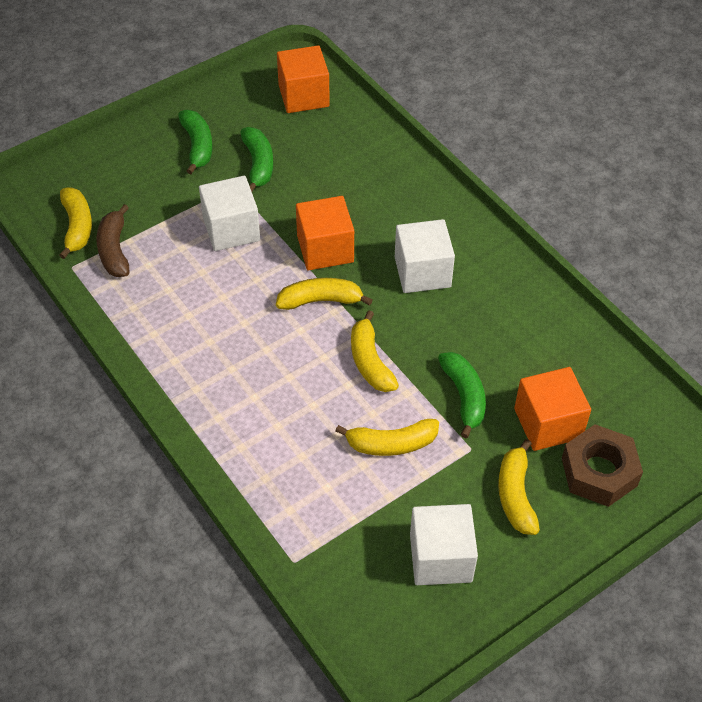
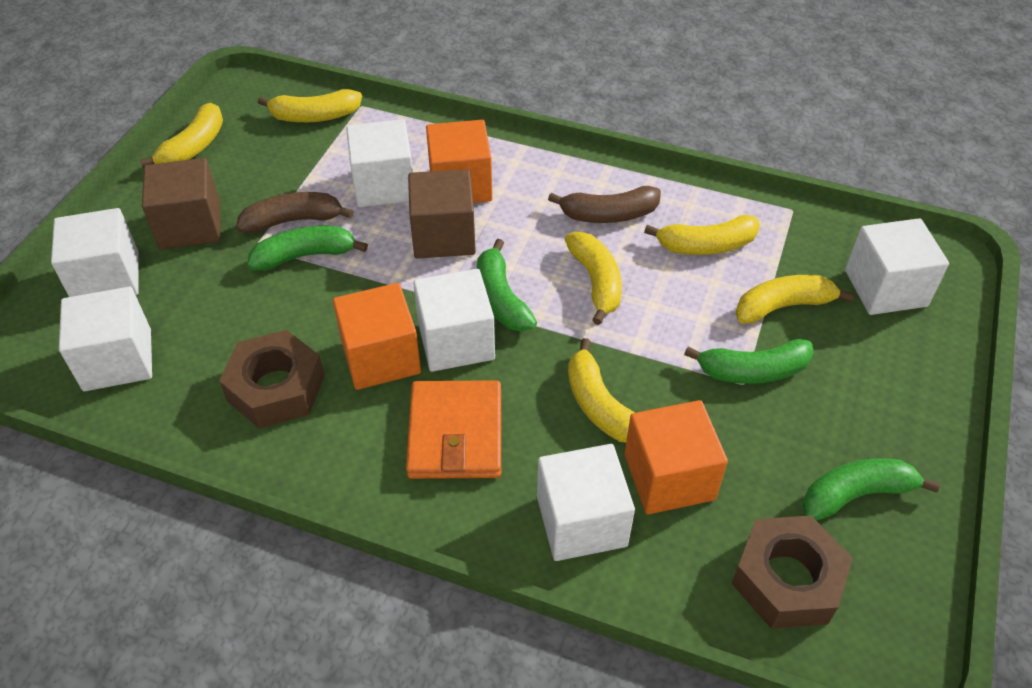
brown banana: 1 -> 2
brown cube: 0 -> 2
brown nut: 1 -> 2
green banana: 3 -> 4
orange wallet: 0 -> 1
white cube: 3 -> 6
yellow banana: 5 -> 6

